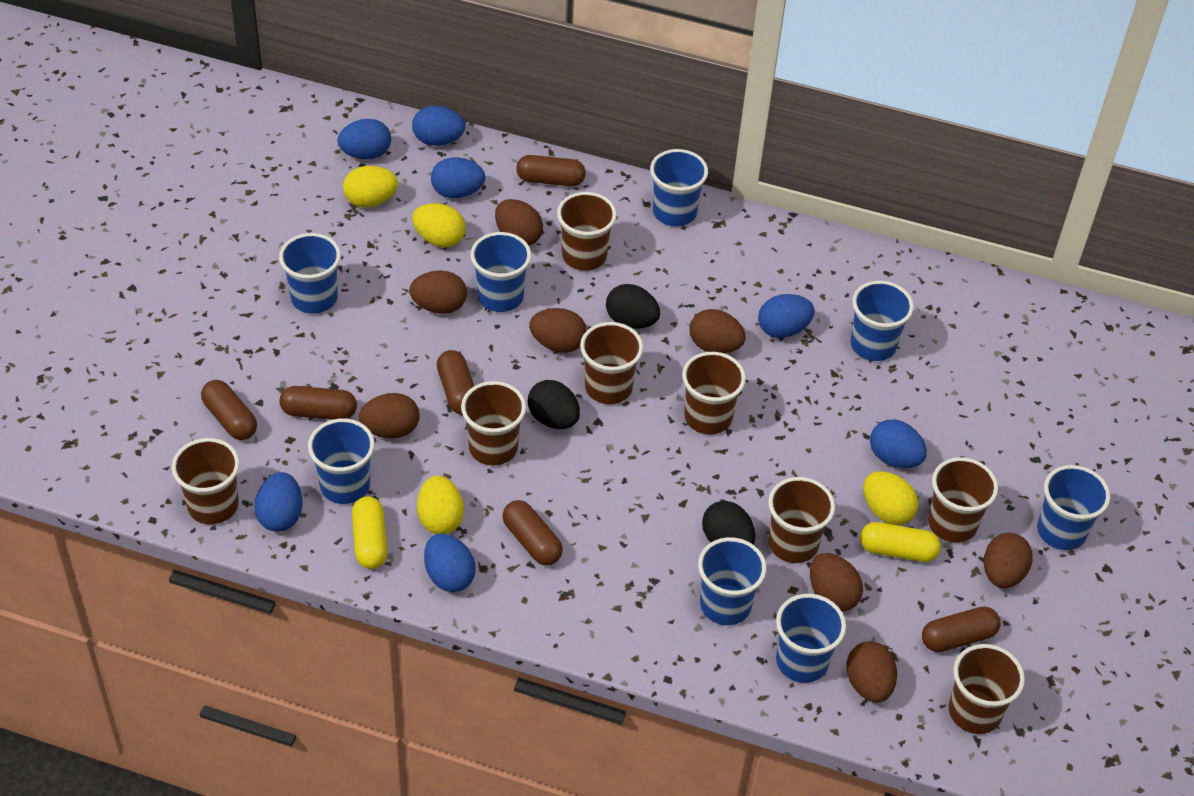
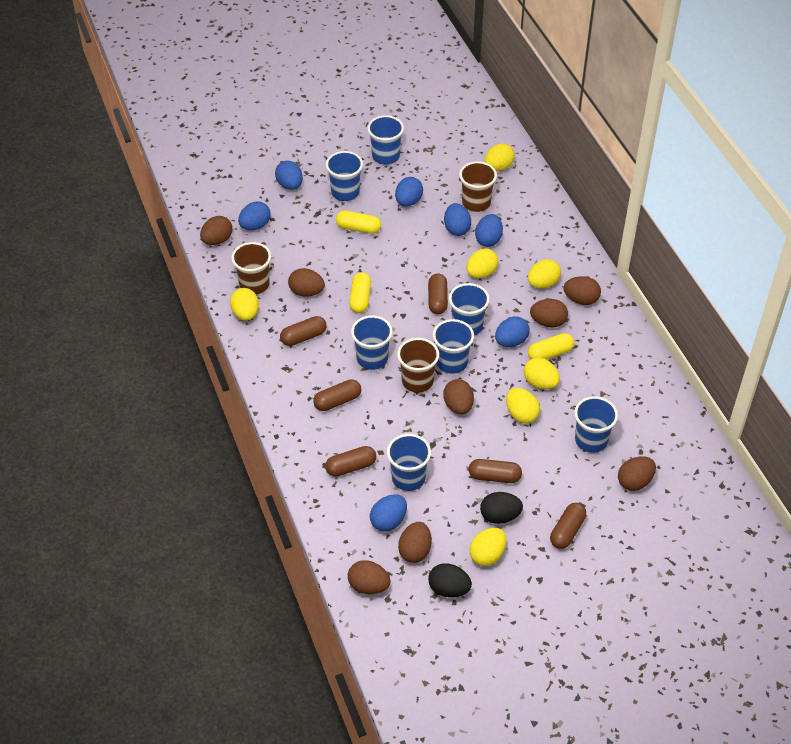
black egg: 3 -> 2
blue cup: 8 -> 7
brown cup: 8 -> 3
yellow capsule: 2 -> 3
yellow egg: 4 -> 7

